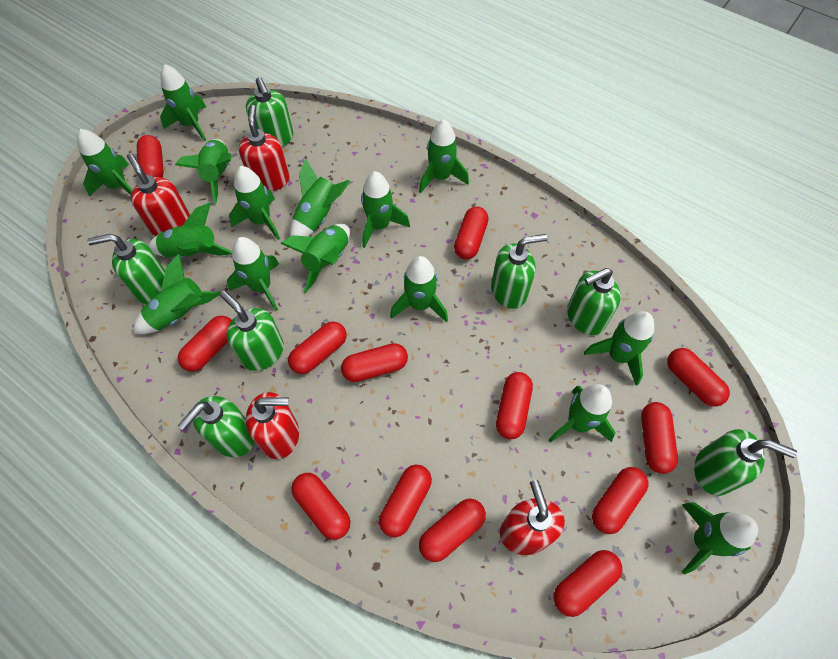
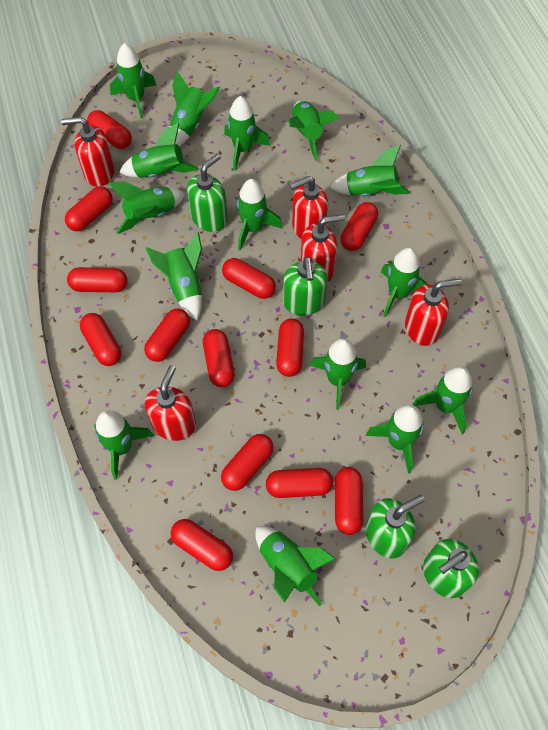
green soap dispenser: 7 -> 4
red soap dispenser: 4 -> 5

